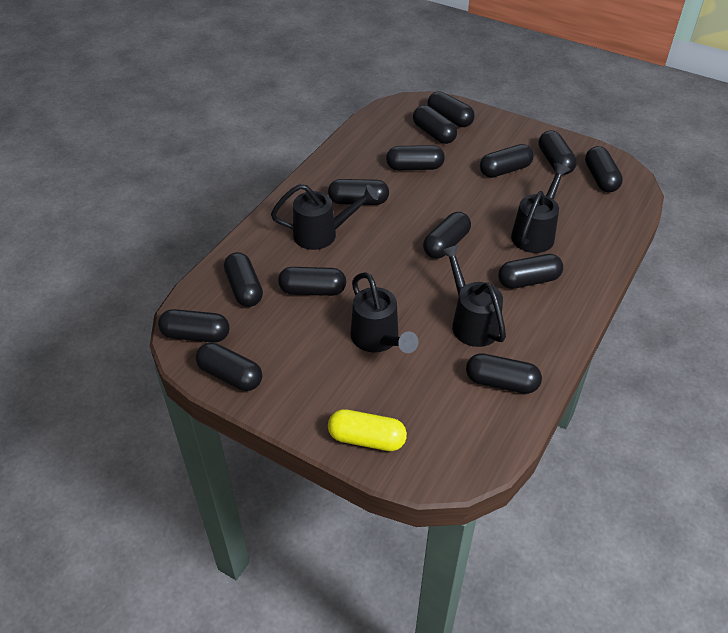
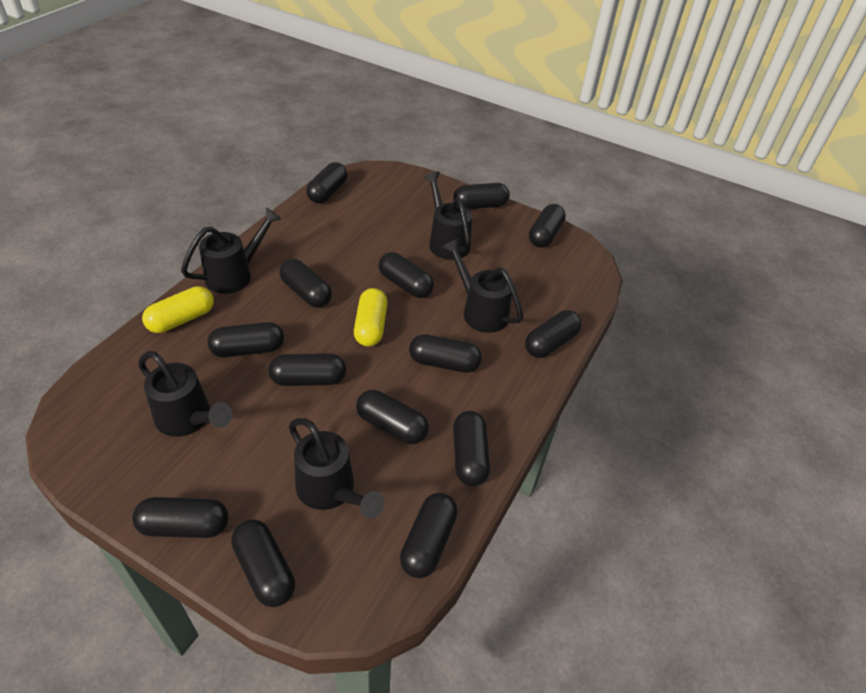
black watering can: 4 -> 5
yellow capsule: 1 -> 2

